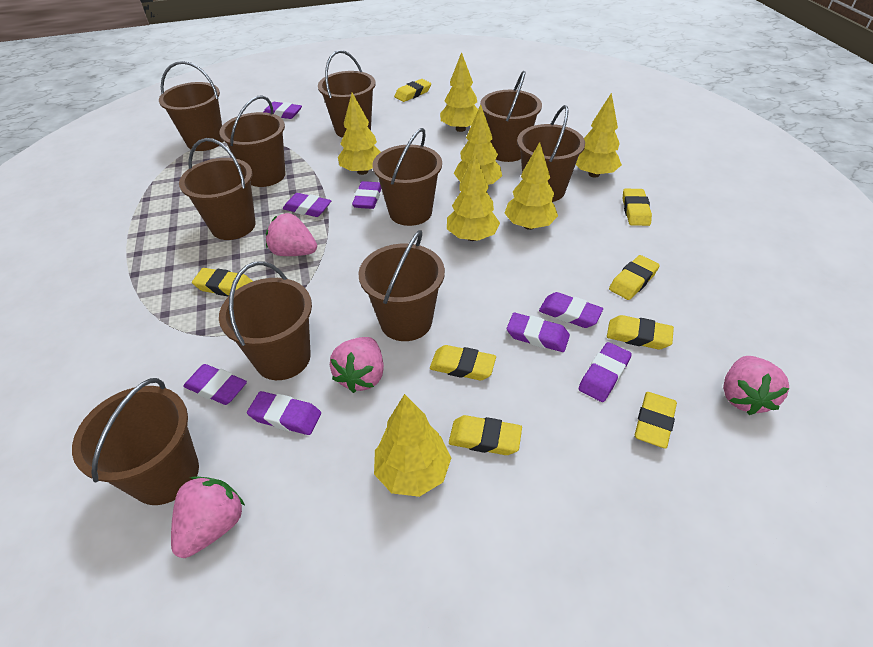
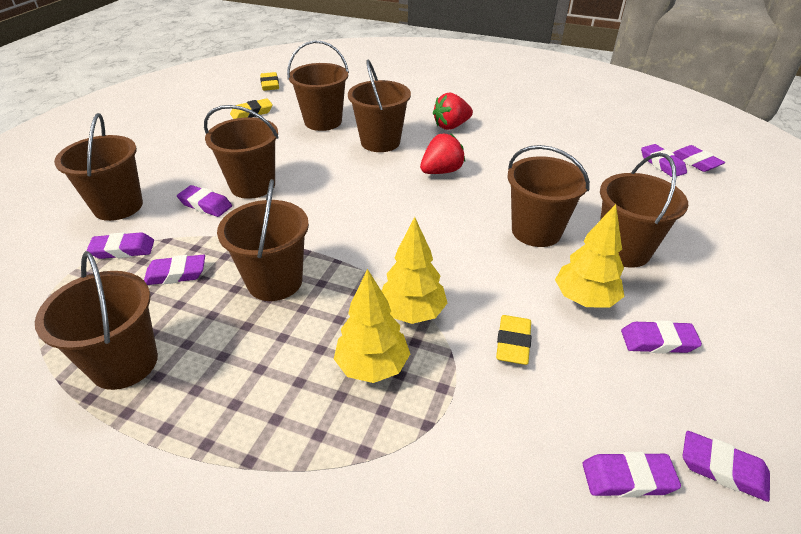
brown bucket: 10 -> 8
pink strawberry: 4 -> 0
red strawberry: 0 -> 2
yellow eraser: 8 -> 3
yellow tree: 7 -> 3

